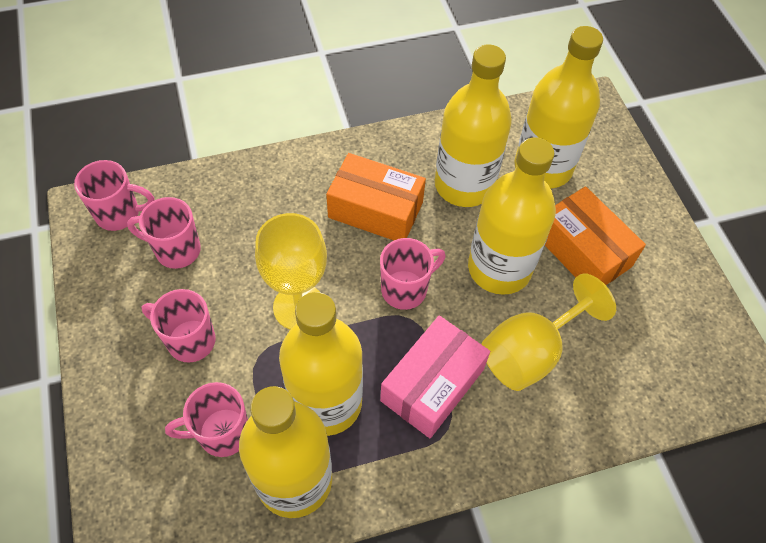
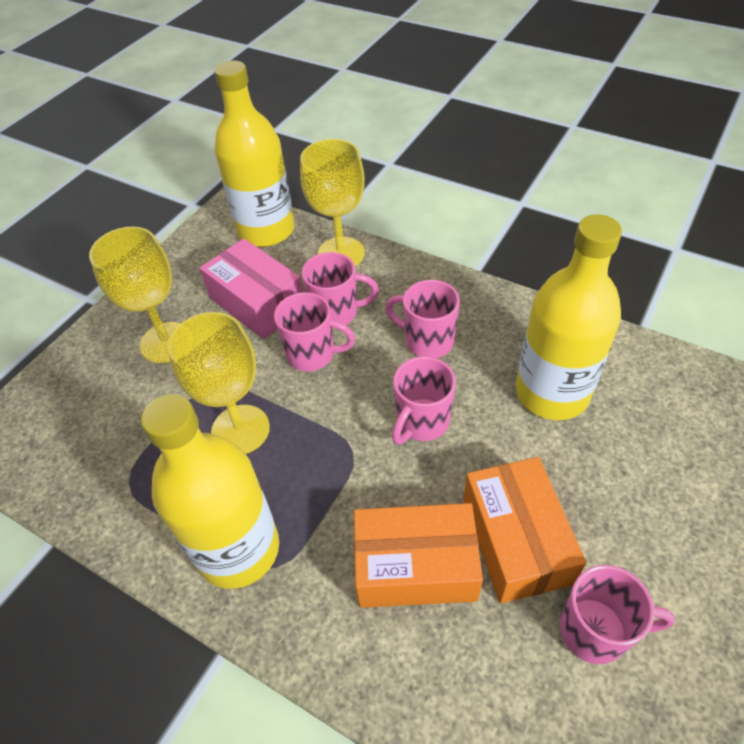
yellow bottle: 5 -> 3
yellow goblet: 2 -> 3

